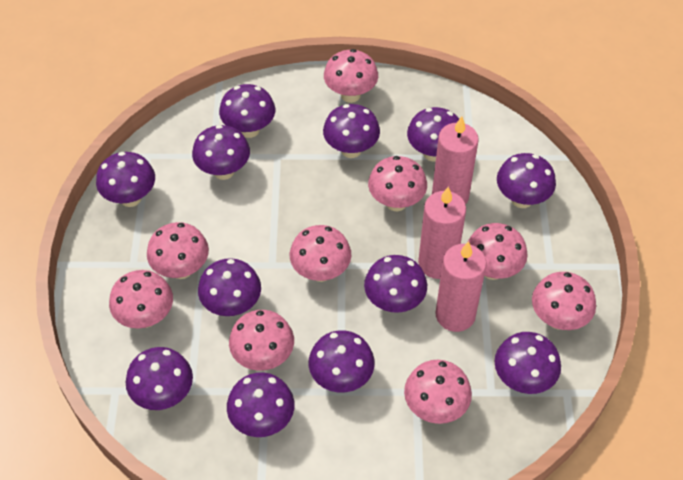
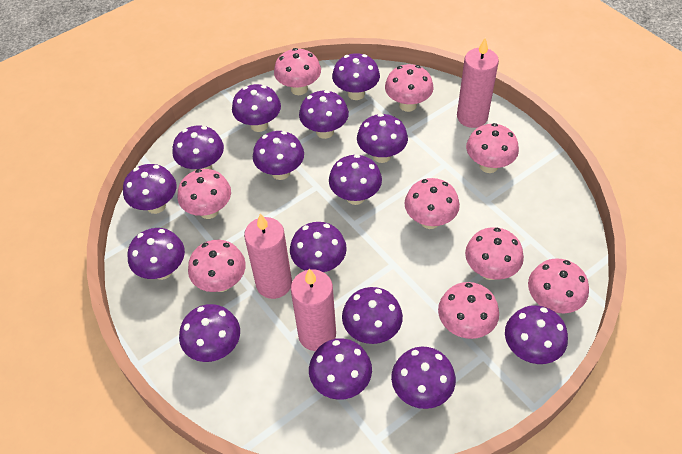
purple mushroom: 12 -> 15

